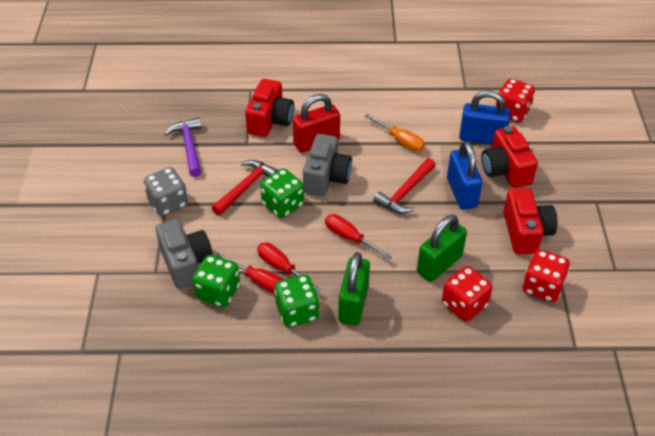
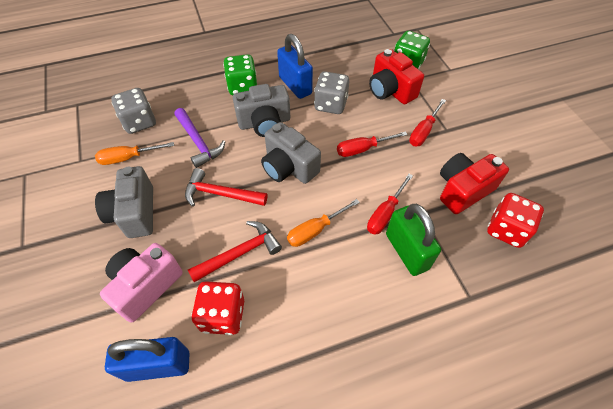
green dice: 3 -> 2
green padlock: 2 -> 1
grey camera: 2 -> 3
grey dice: 1 -> 2
orange screwdriver: 1 -> 2
pink camera: 0 -> 1
red camera: 3 -> 2
red dice: 3 -> 2
red padlock: 1 -> 0

